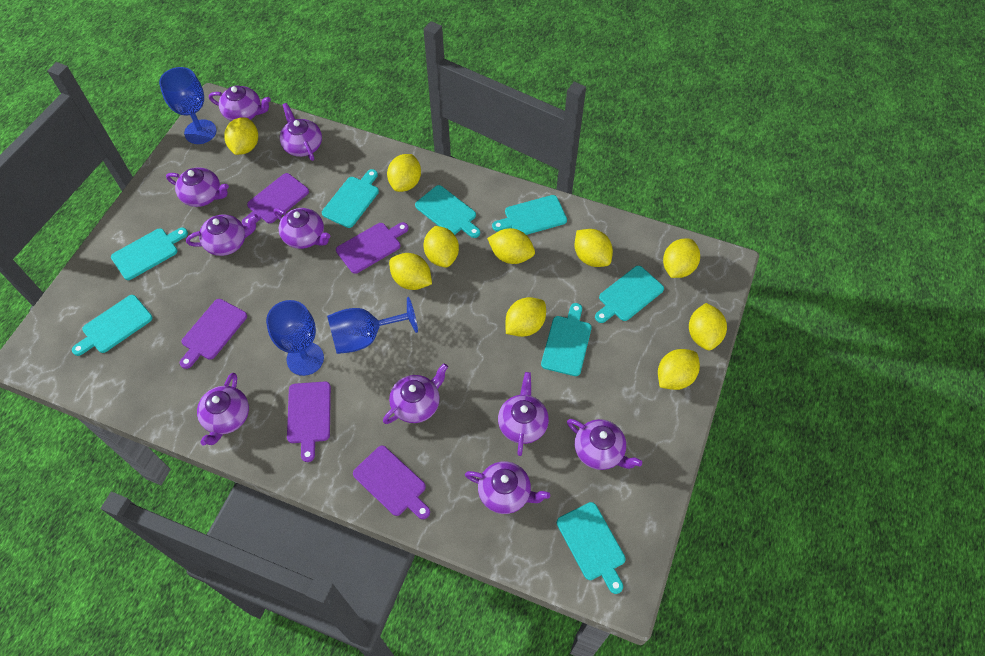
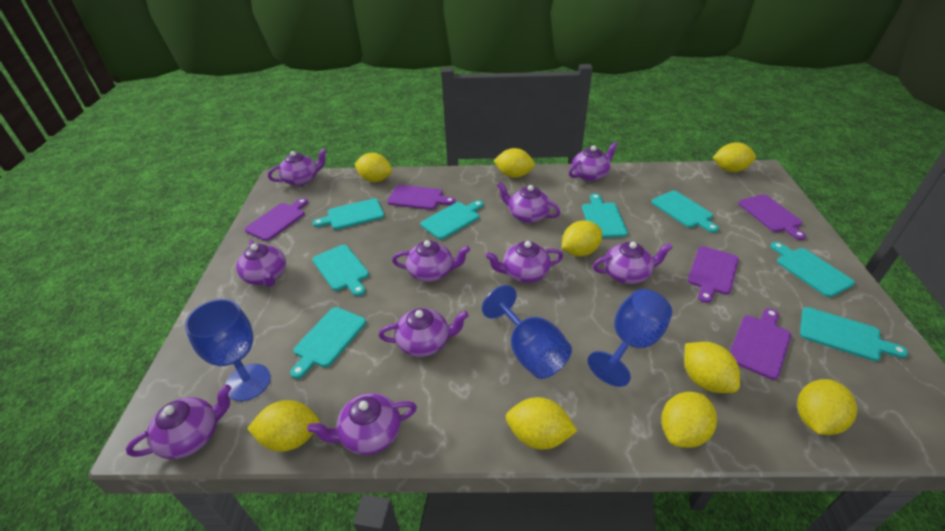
yellow lemon: 10 -> 9

